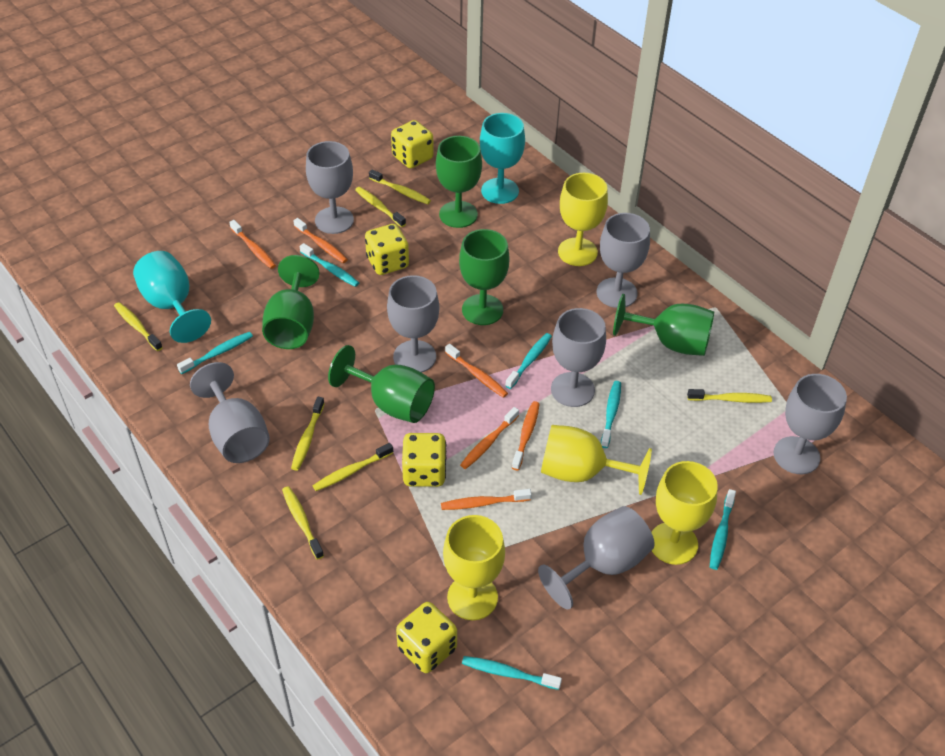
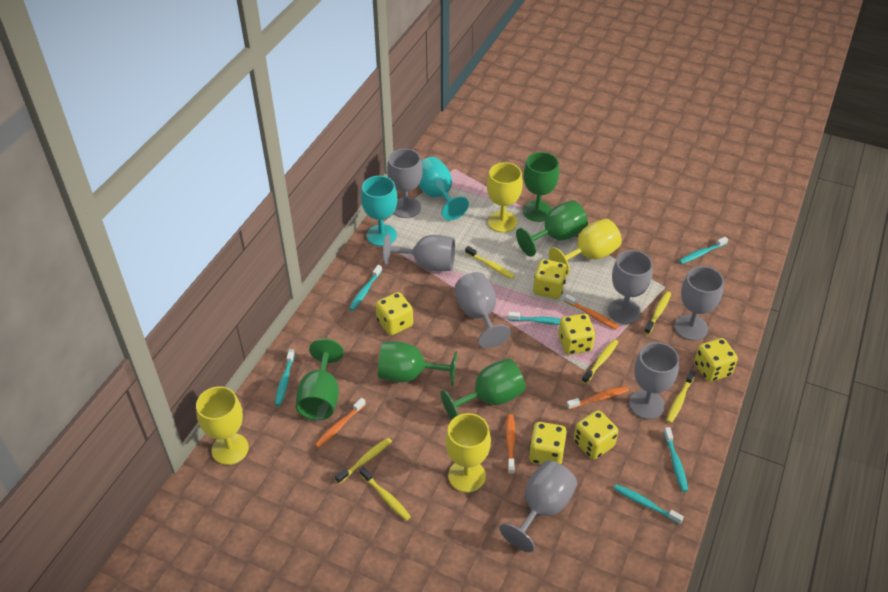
orange toothbrush: 6 -> 4
yellow dice: 4 -> 6
yellow toothbrush: 7 -> 6

